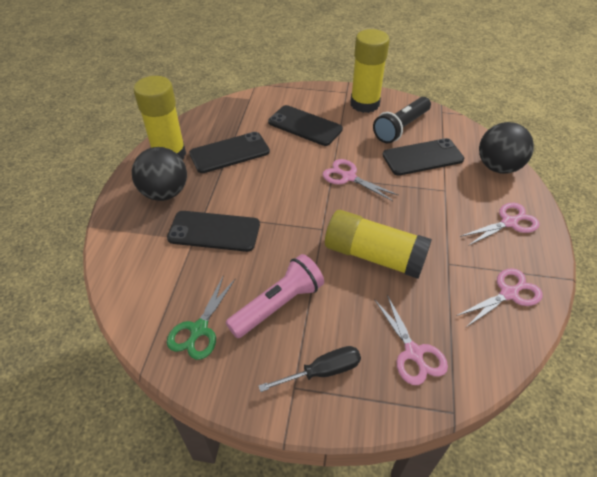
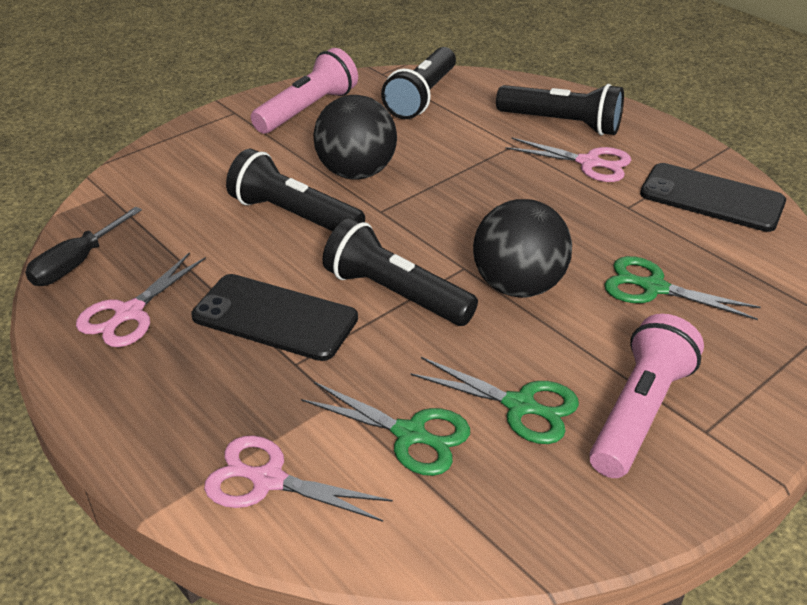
black flashlight: 1 -> 4
black phone: 4 -> 2
green scissors: 1 -> 3
pink flashlight: 1 -> 2
pink scissors: 4 -> 3
yellow glue stick: 3 -> 0

